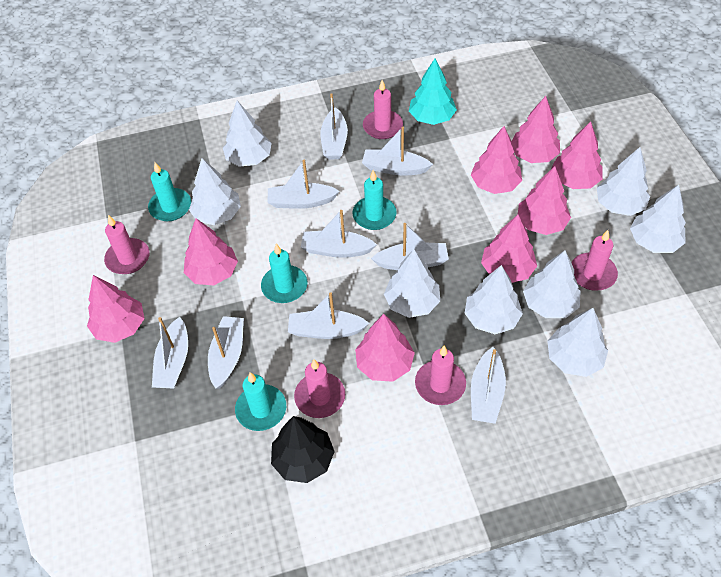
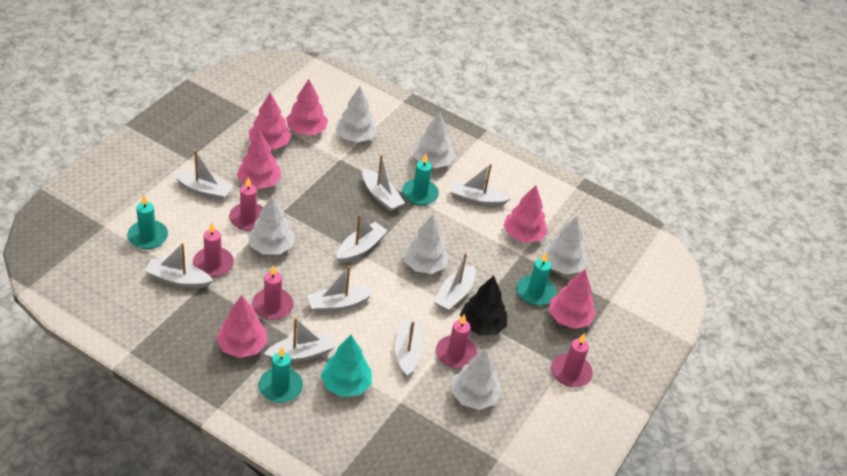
pink tree: 8 -> 6
white tree: 8 -> 6

